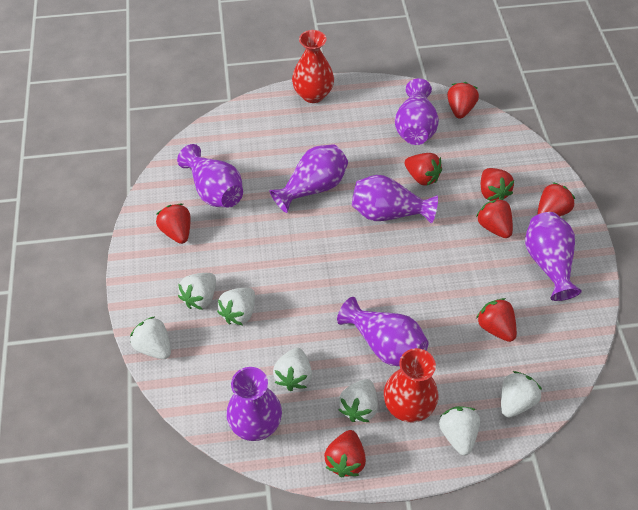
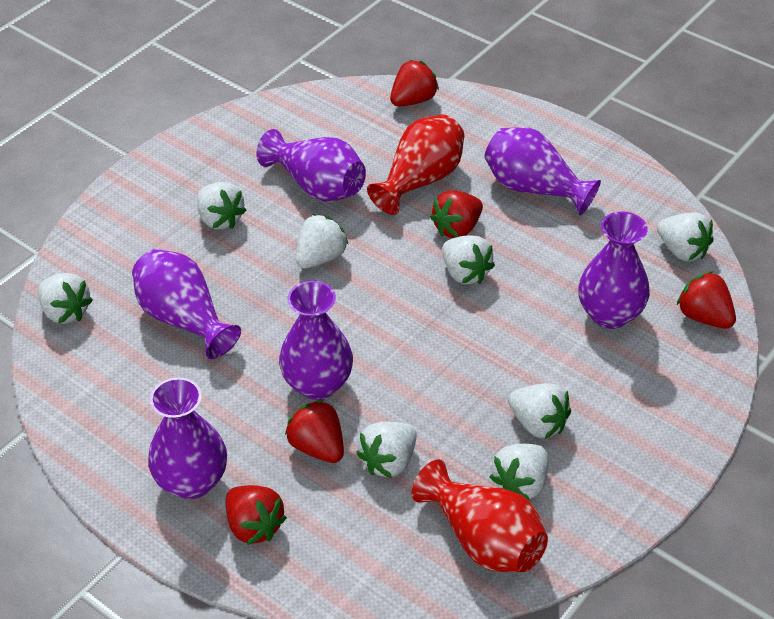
purple vase: 7 -> 6
red strawberry: 8 -> 5
white strawberry: 7 -> 8

